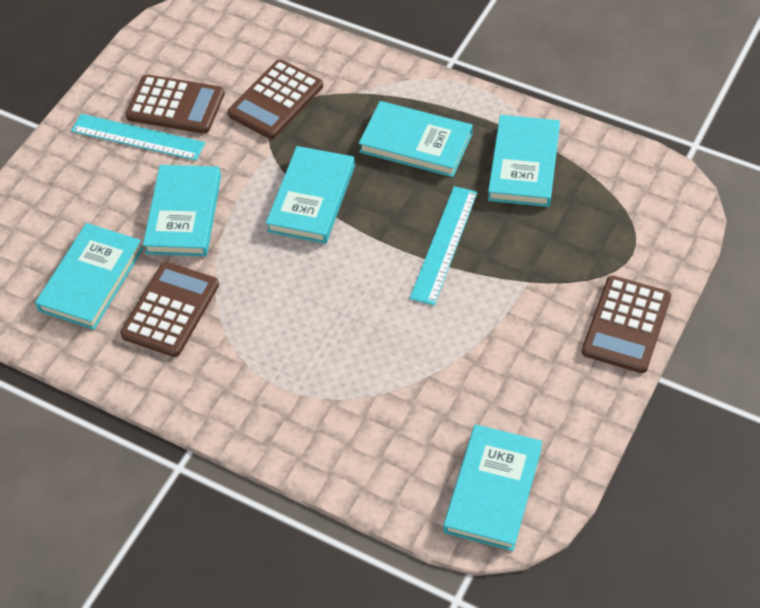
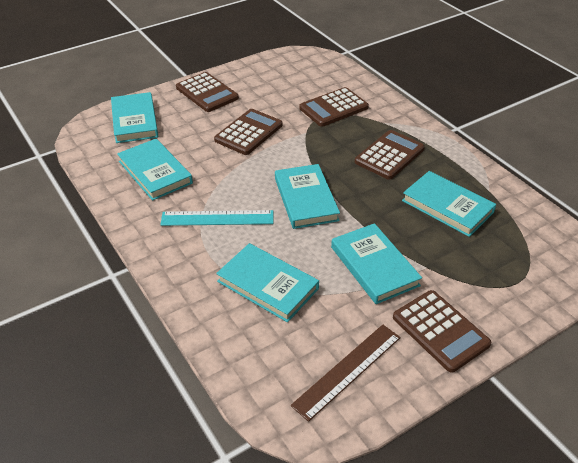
brown calculator: 4 -> 5
brown ruler: 0 -> 1
turquoise ruler: 2 -> 1

